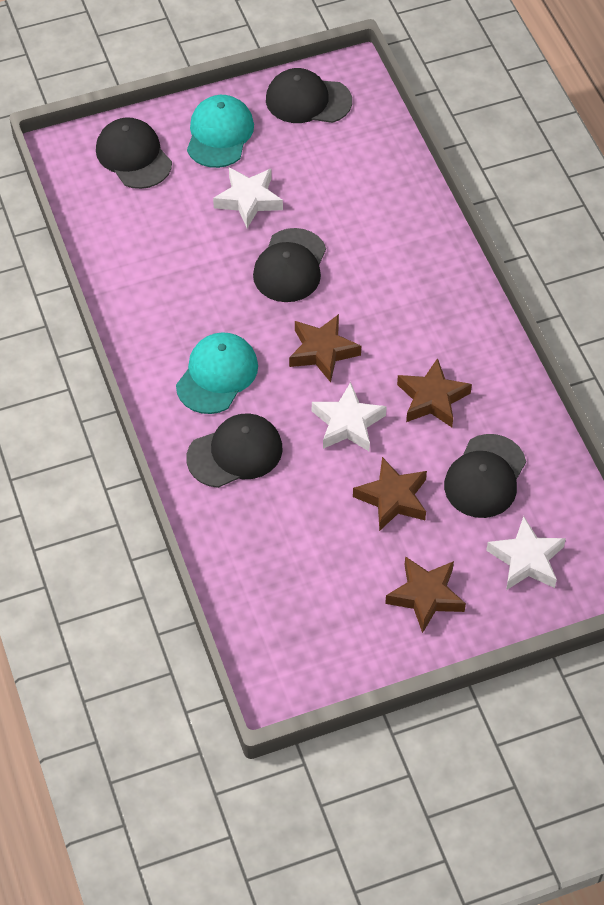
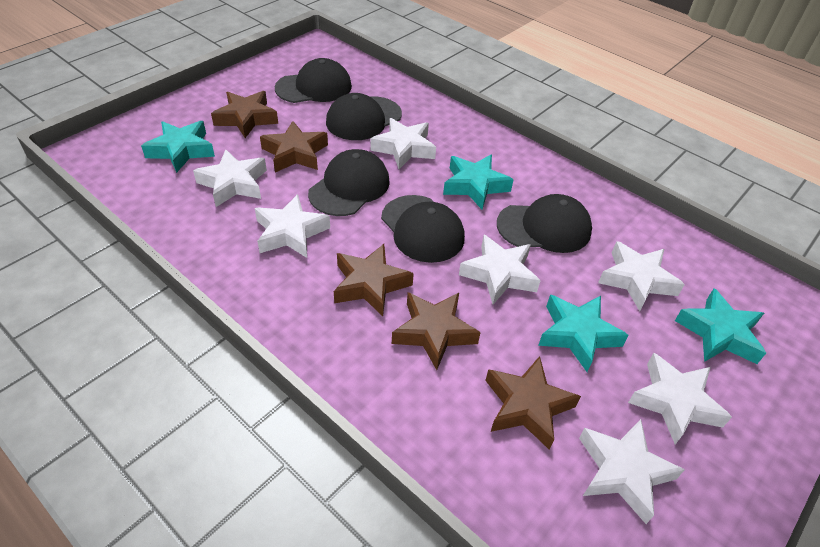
brown star: 4 -> 5
turquoise cap: 2 -> 0
turquoise star: 0 -> 4
white star: 3 -> 7

